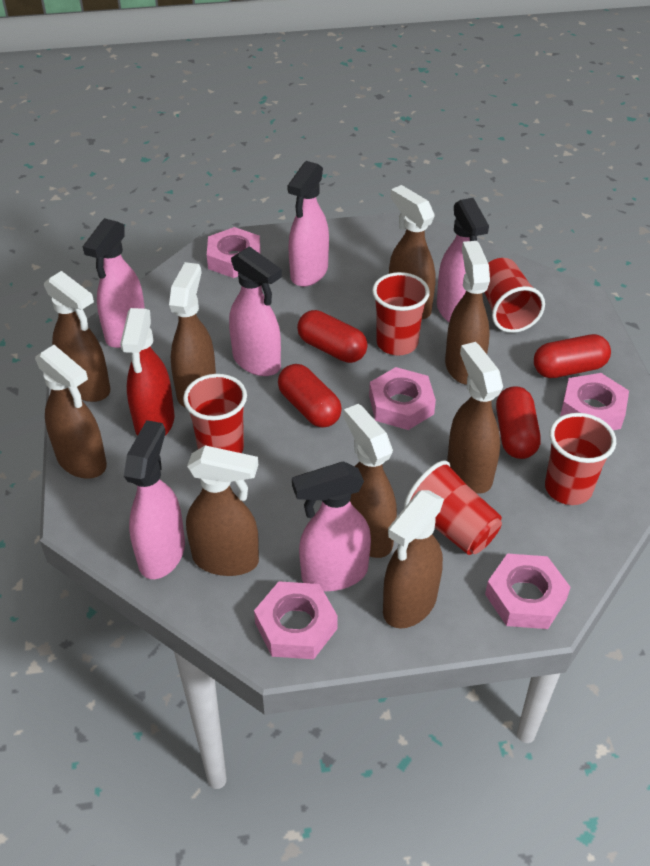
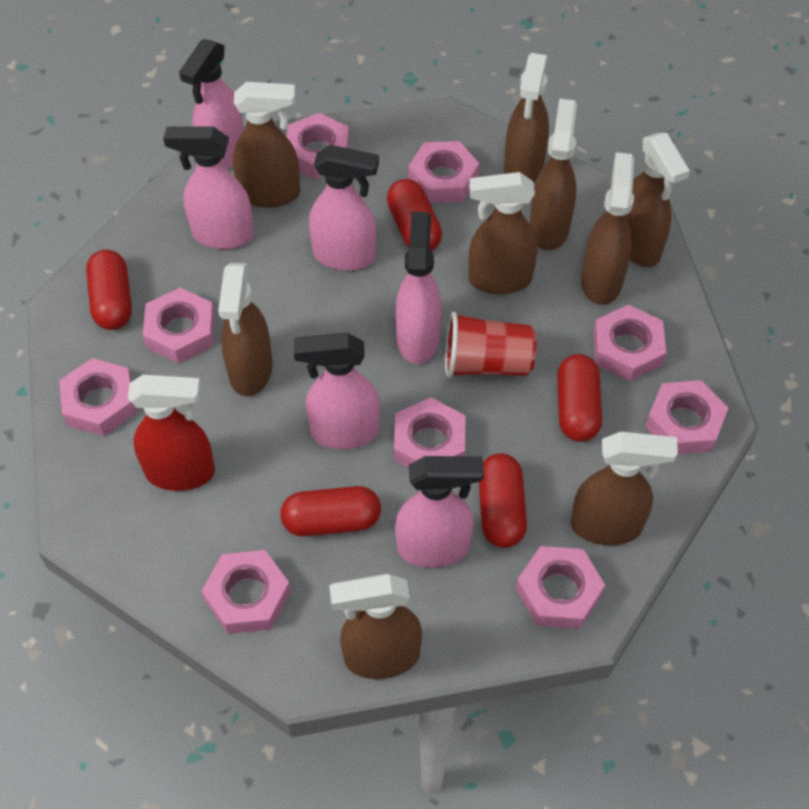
pink nut: 5 -> 9
red capsule: 4 -> 5
red cup: 5 -> 1

